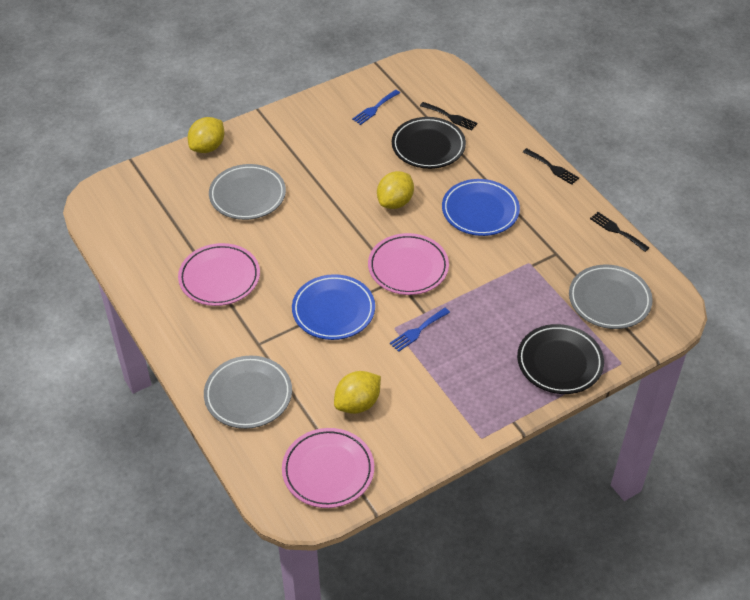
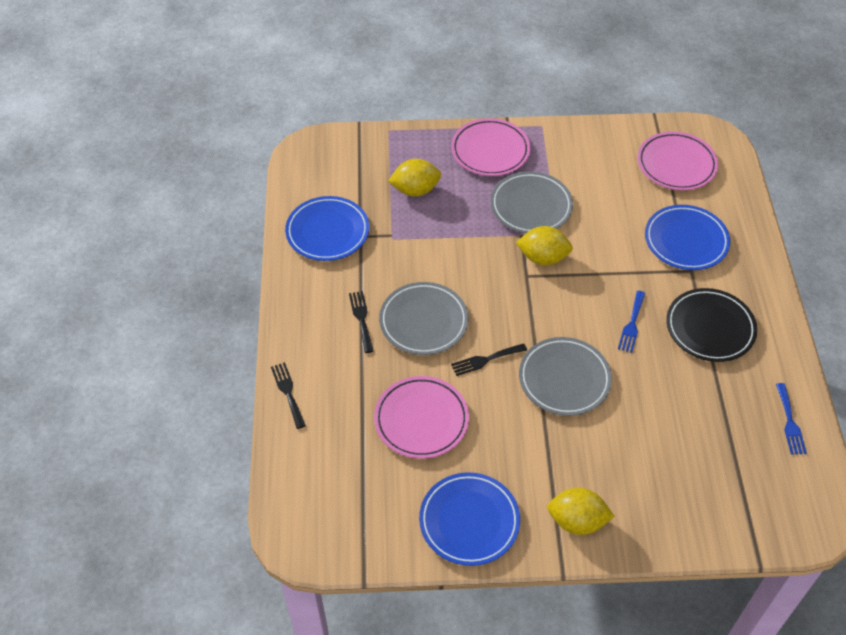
black plate: 2 -> 1
blue plate: 2 -> 3

